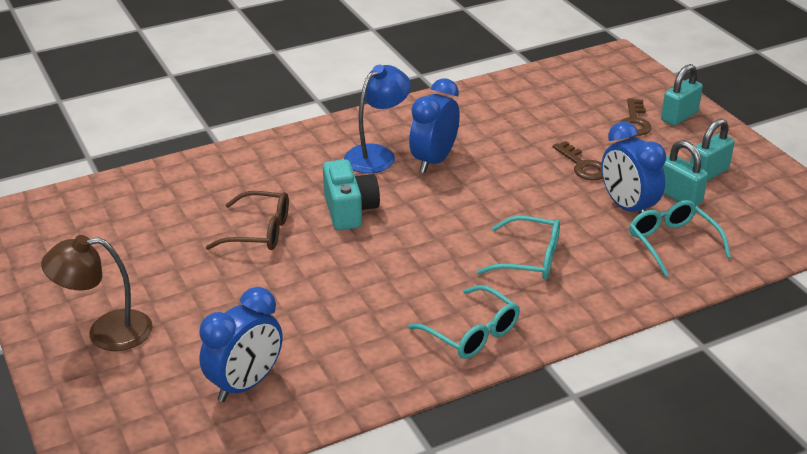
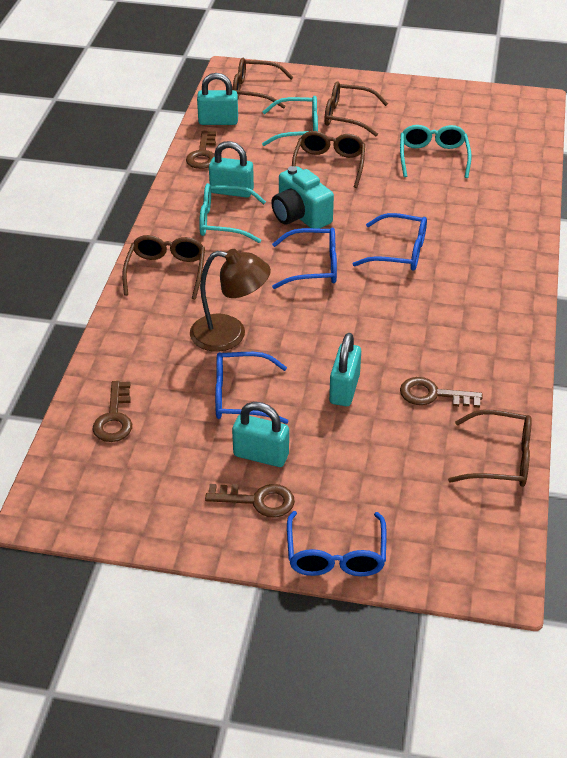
blue clock: 3 -> 0
blue glasses: 0 -> 4
blue lamp: 1 -> 0
brown glasses: 1 -> 5
brown key: 2 -> 4
turquoise padlock: 3 -> 4

